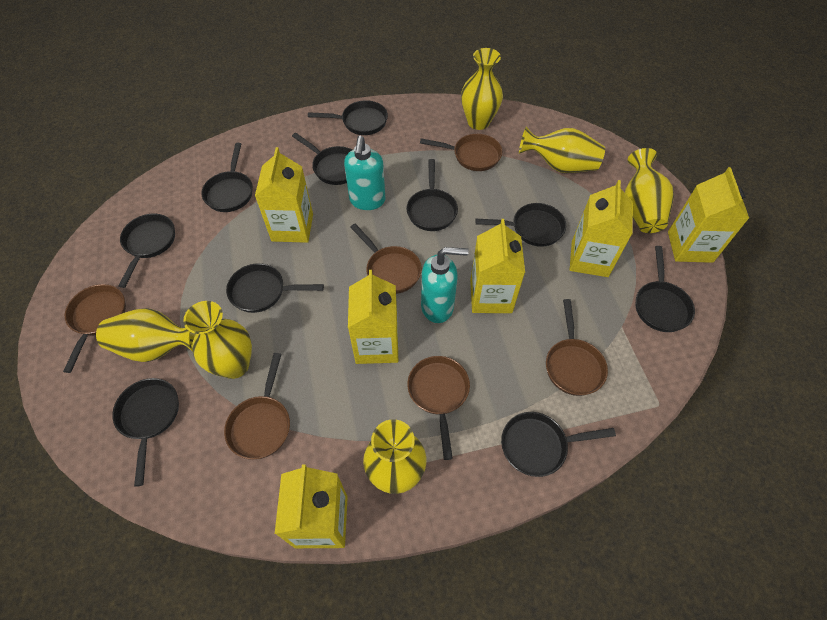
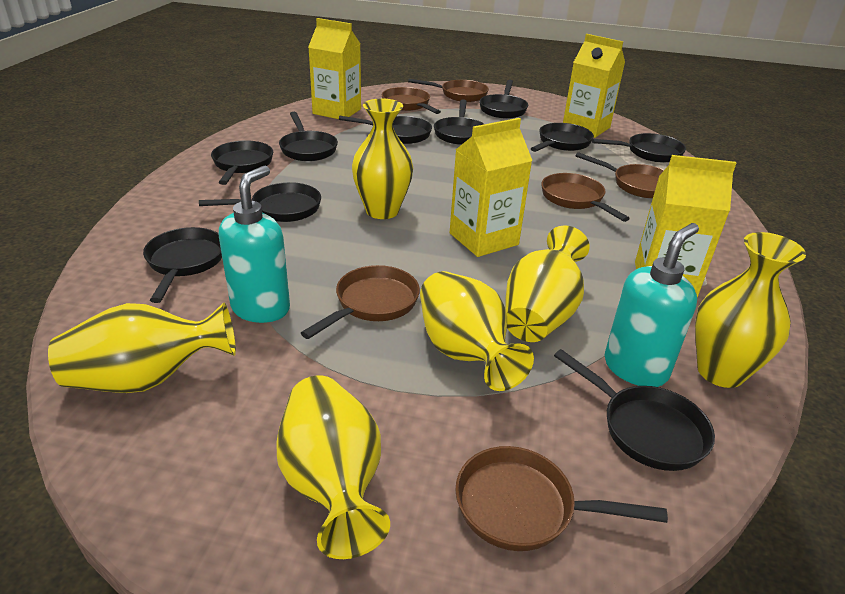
yellow carton: 6 -> 4

